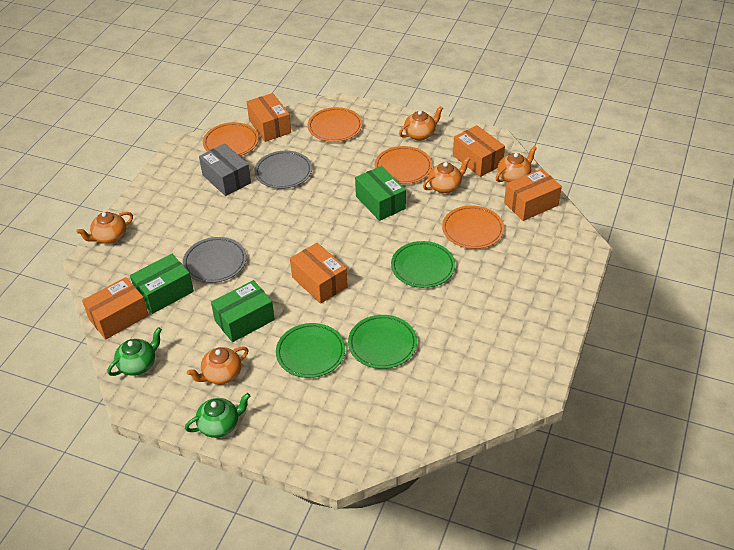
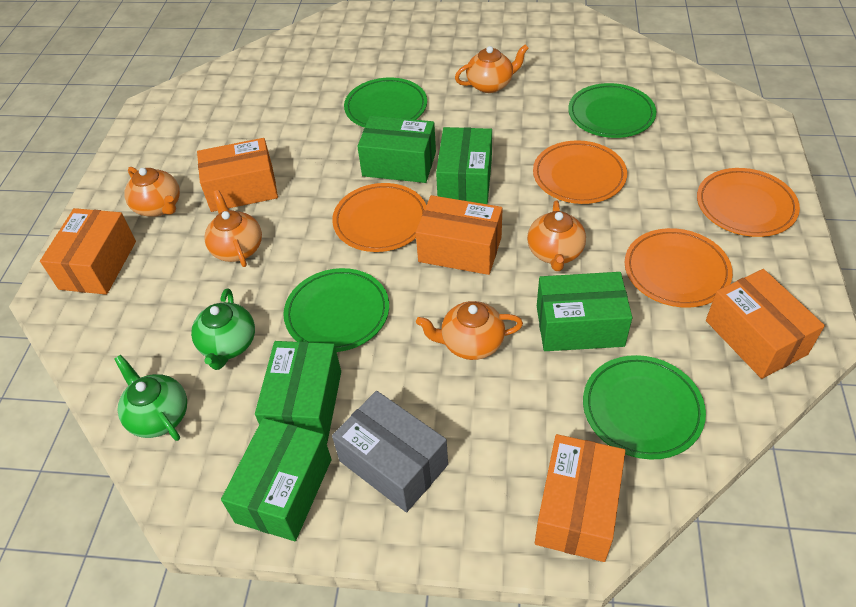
green box: 3 -> 5
green plate: 3 -> 4
grey plate: 2 -> 0

